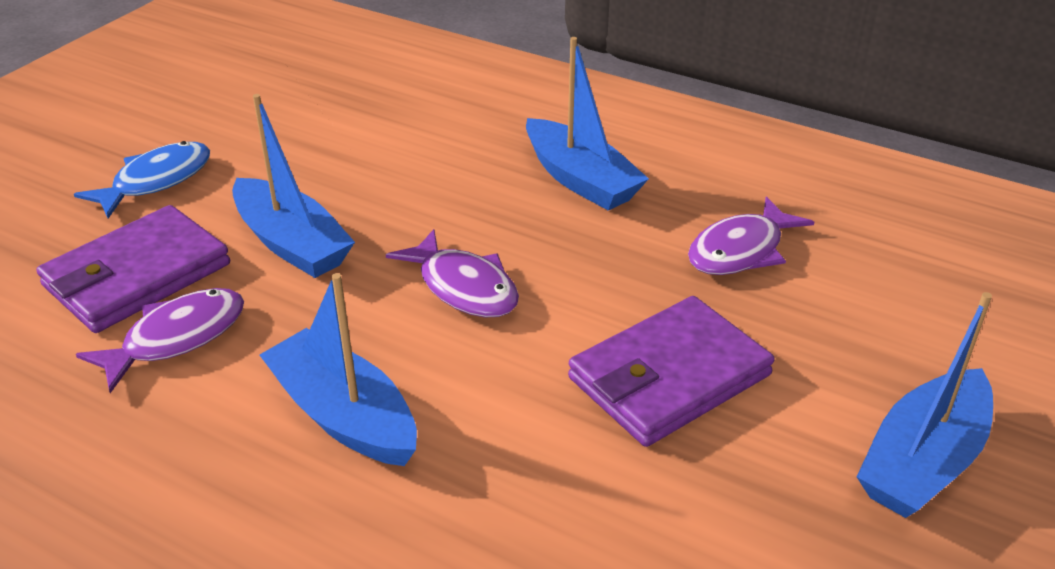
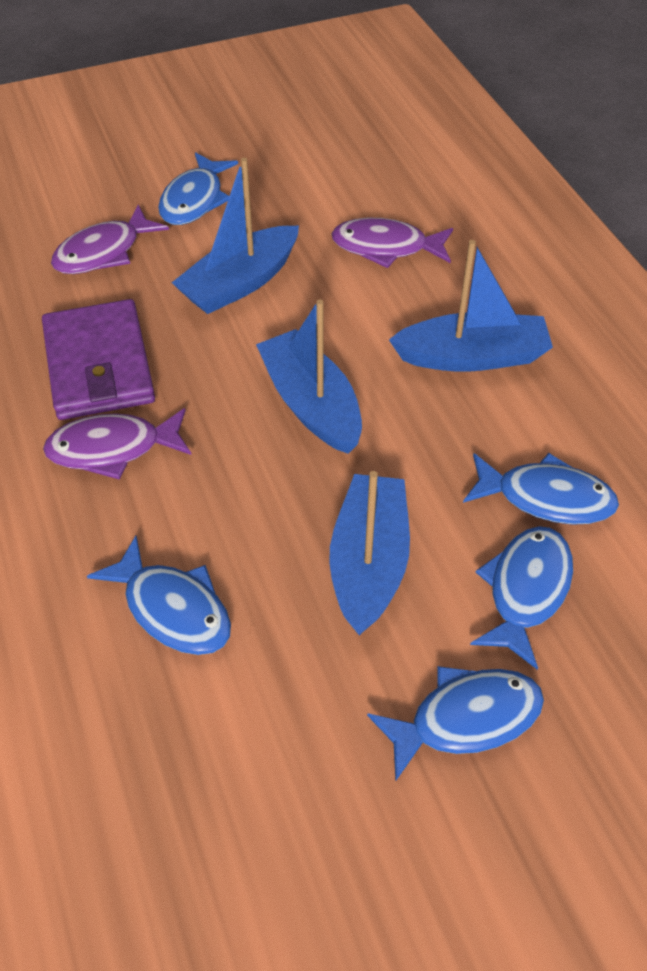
blue fish: 1 -> 5
purple wallet: 2 -> 1

